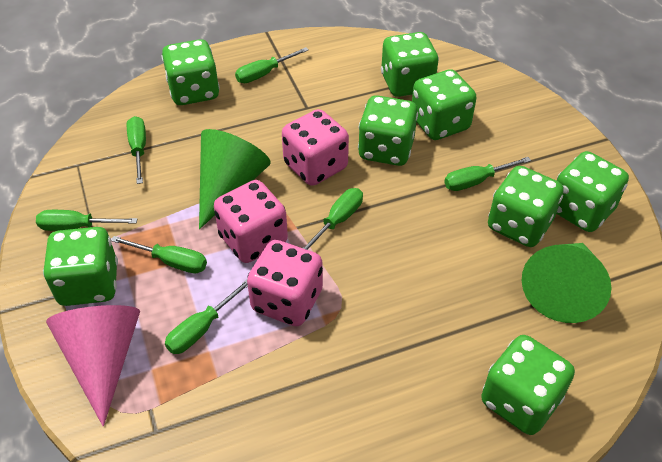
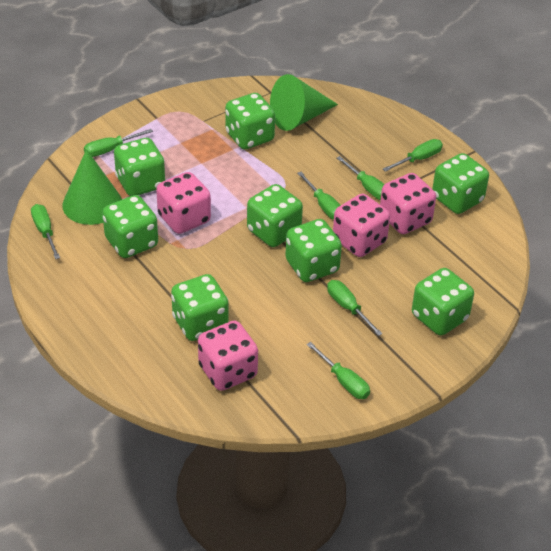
pink cone: 1 -> 0
pink dice: 3 -> 4

